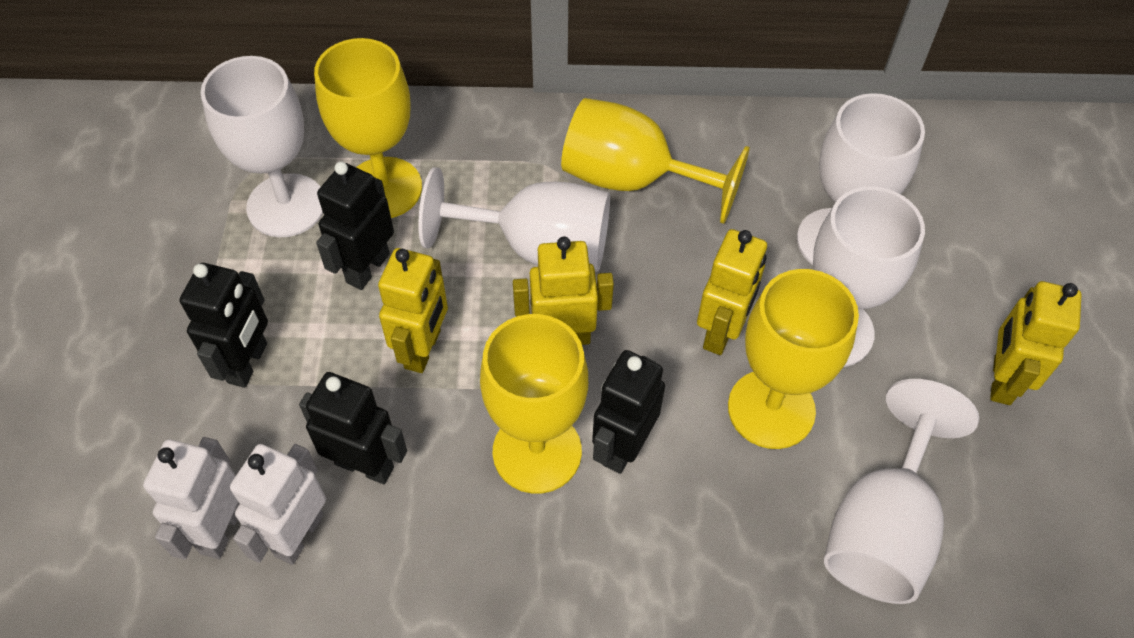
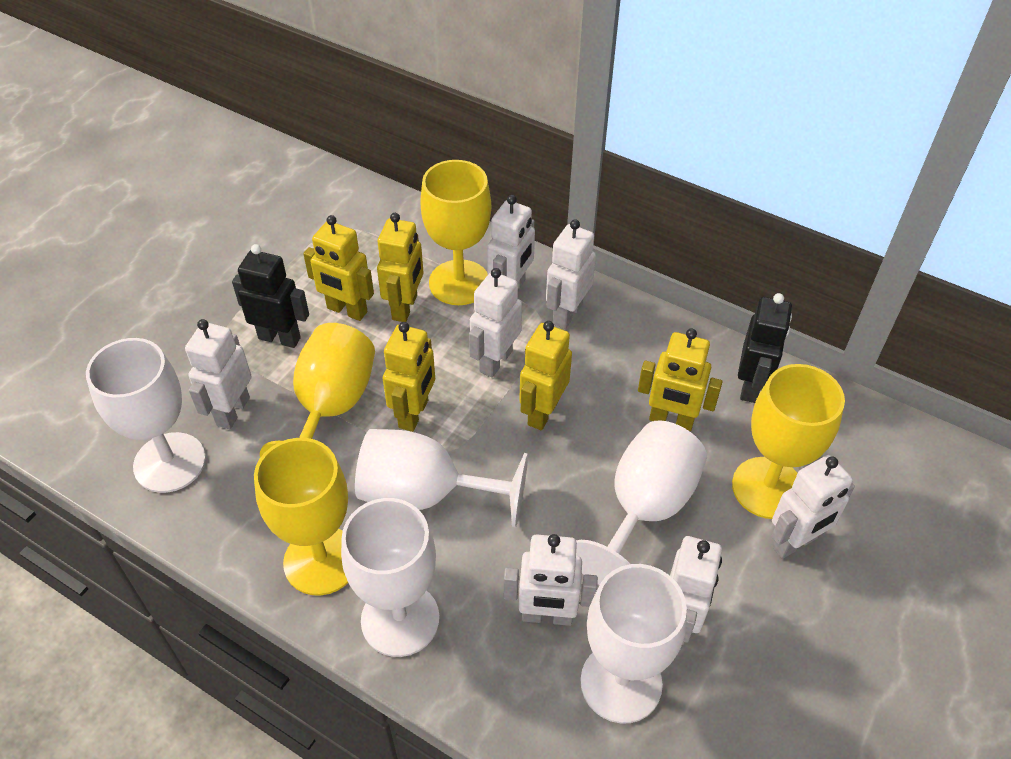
black robot: 4 -> 2
white robot: 2 -> 7
yellow robot: 4 -> 5

